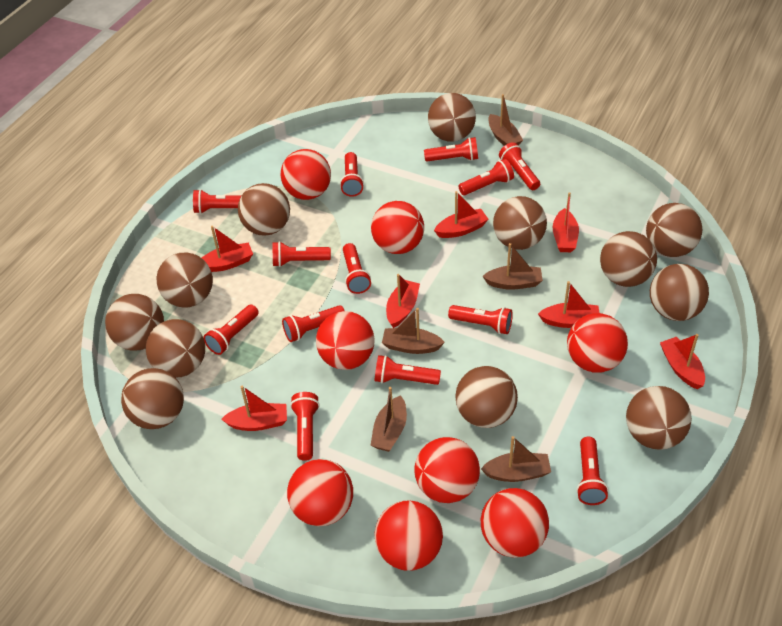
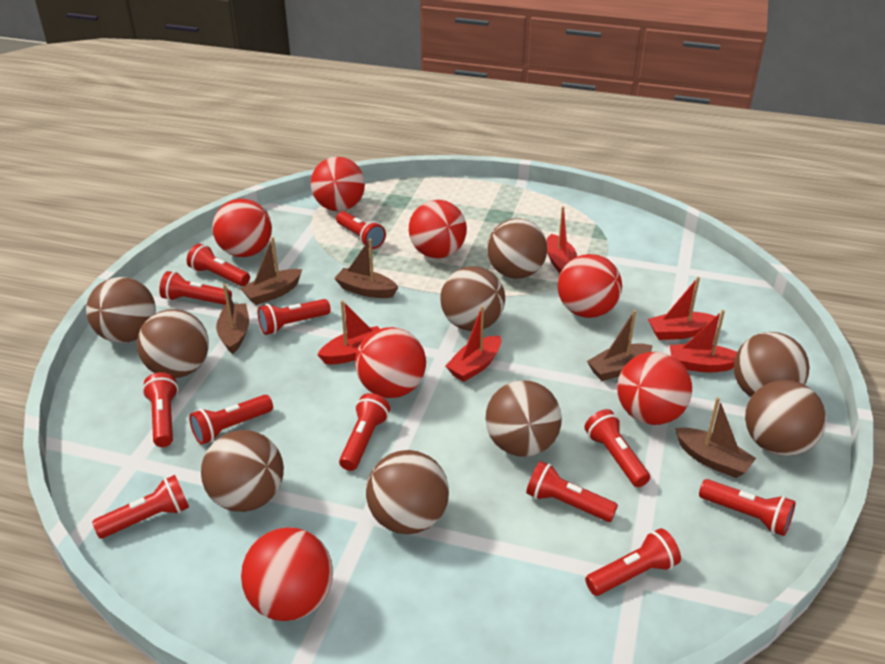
brown ball: 12 -> 9
red ball: 8 -> 7
red boat: 7 -> 5
red flashlight: 13 -> 12

